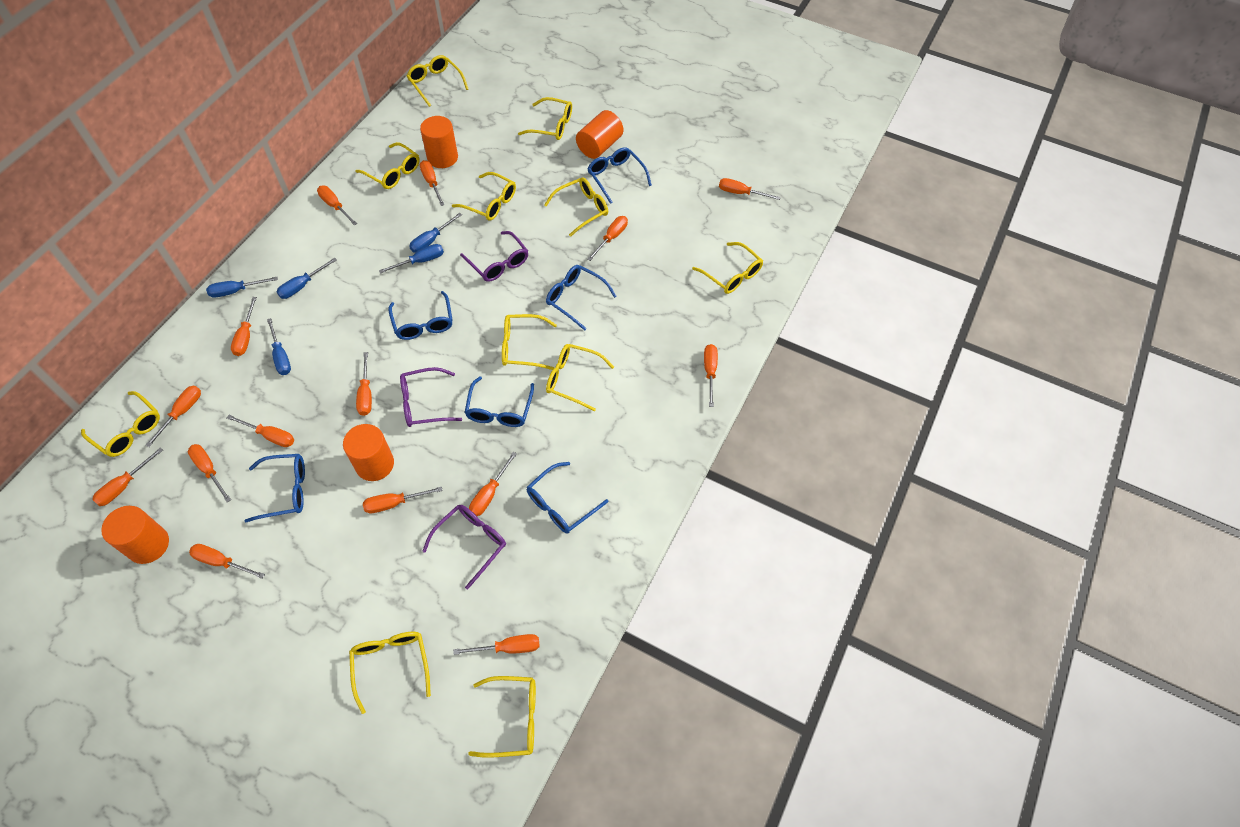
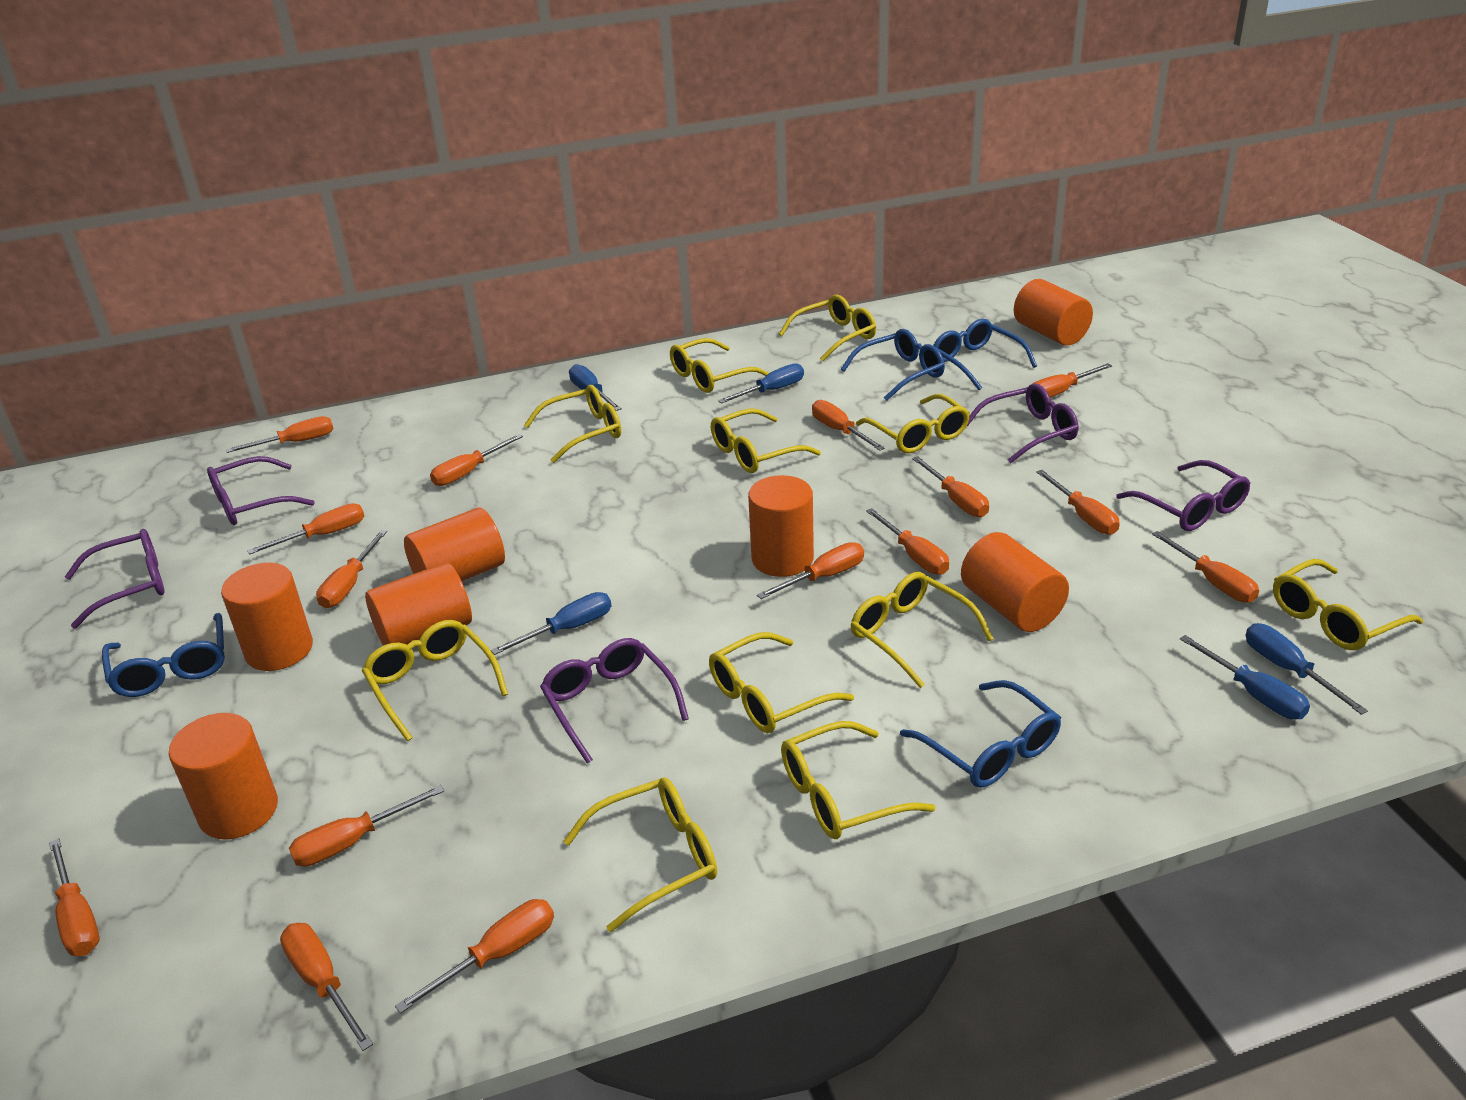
blue glasses: 6 -> 4
orange cylinder: 4 -> 7
purple glasses: 3 -> 5

